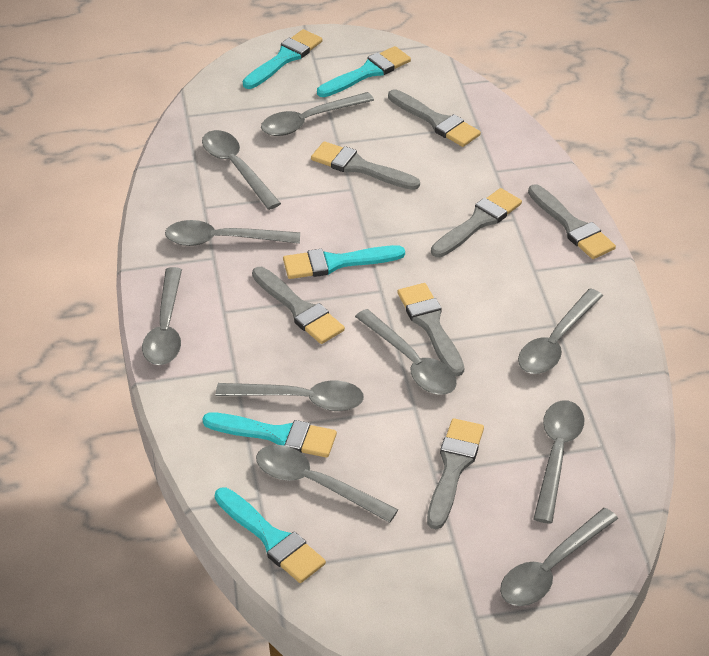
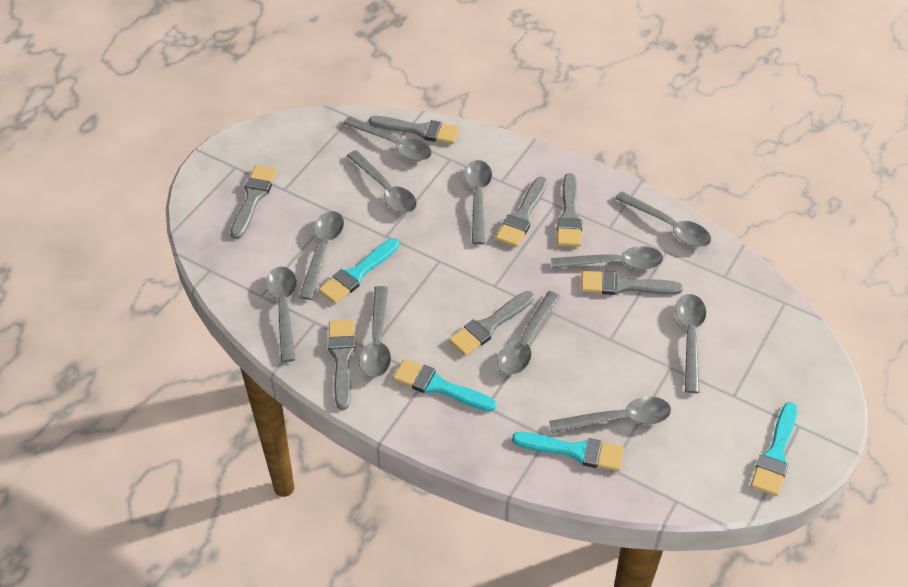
grey spoon: 10 -> 11
turquoise brush: 5 -> 4

